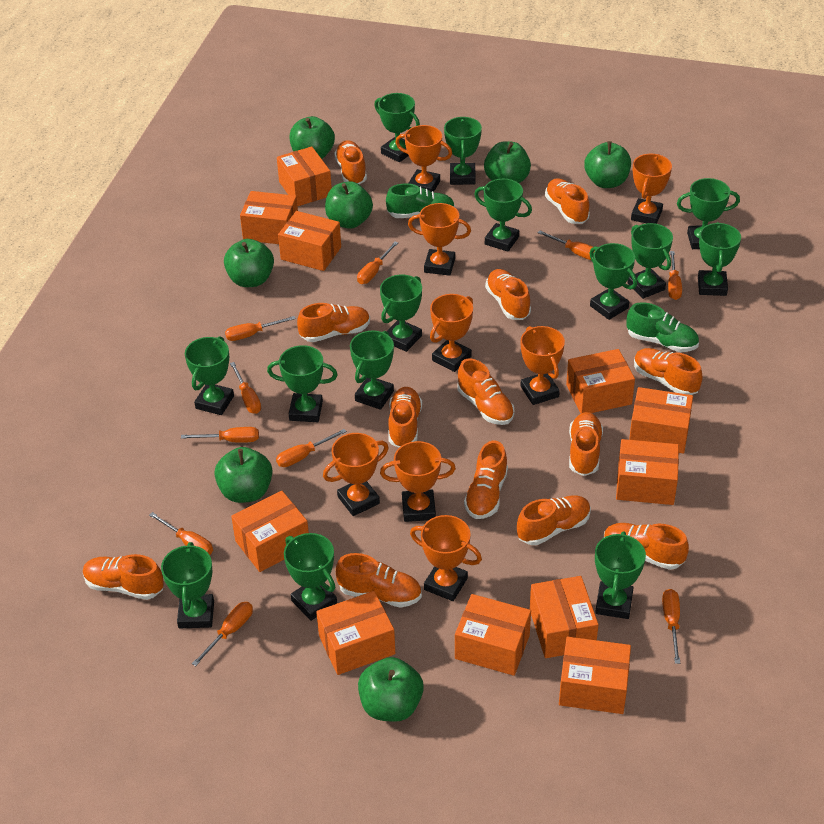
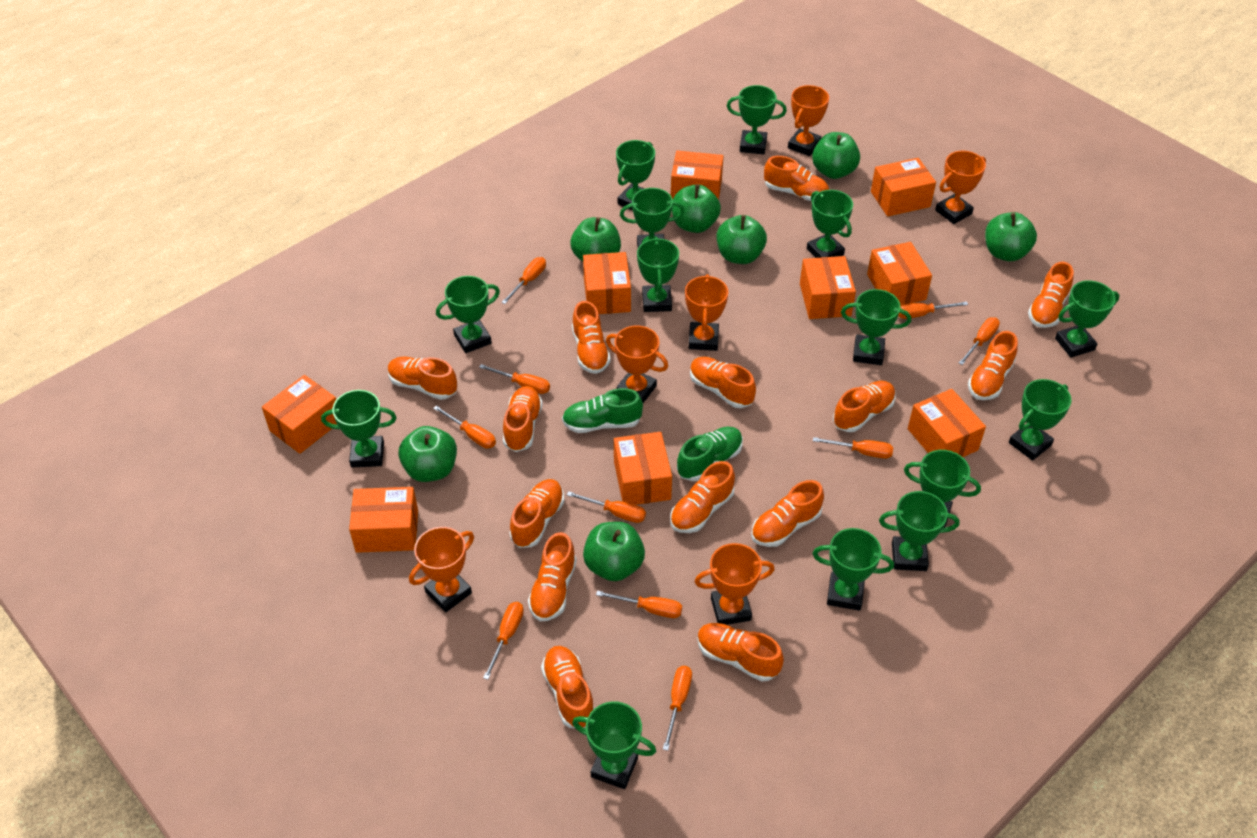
orange box: 11 -> 9
orange shoe: 13 -> 14
orange trophy: 8 -> 6

